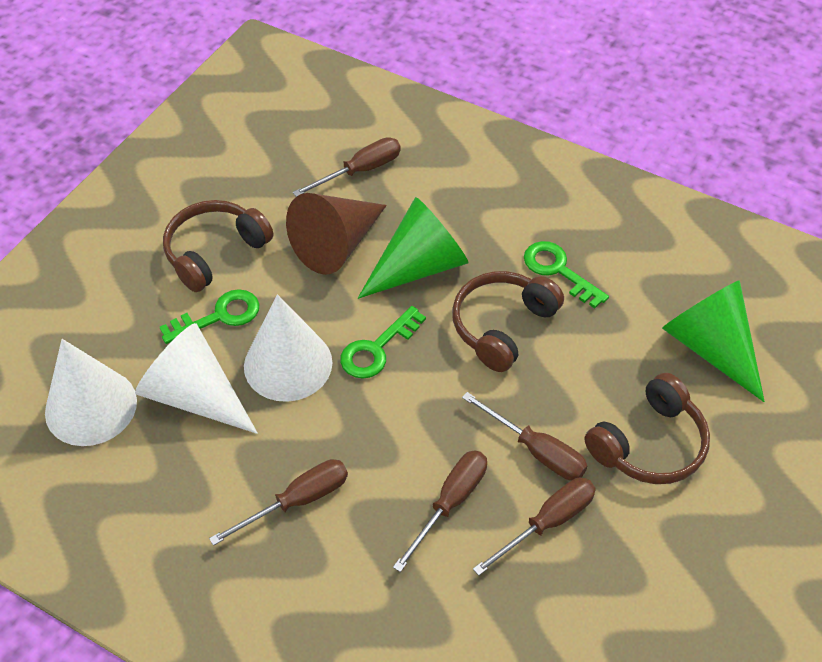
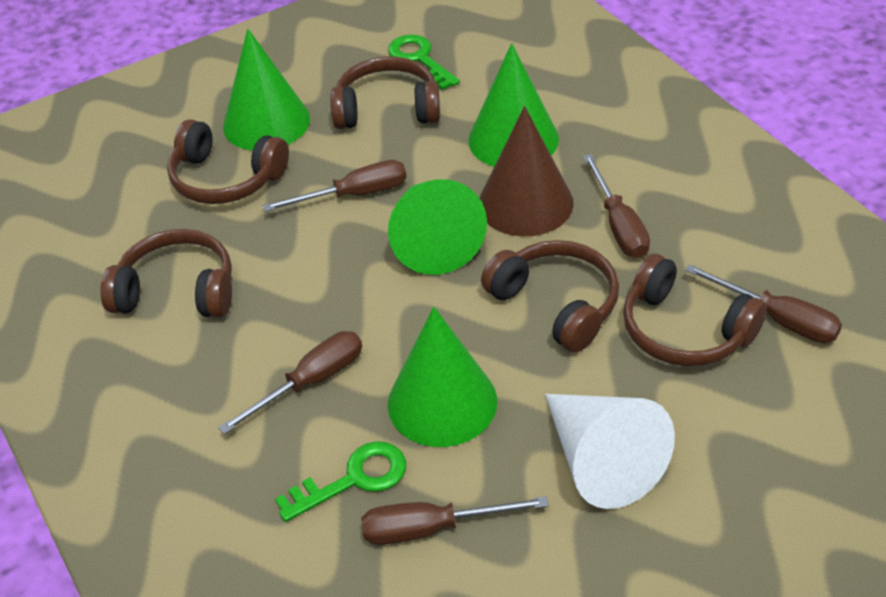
brown headphones: 3 -> 5
green cone: 2 -> 4
green key: 3 -> 2
white cone: 3 -> 1

